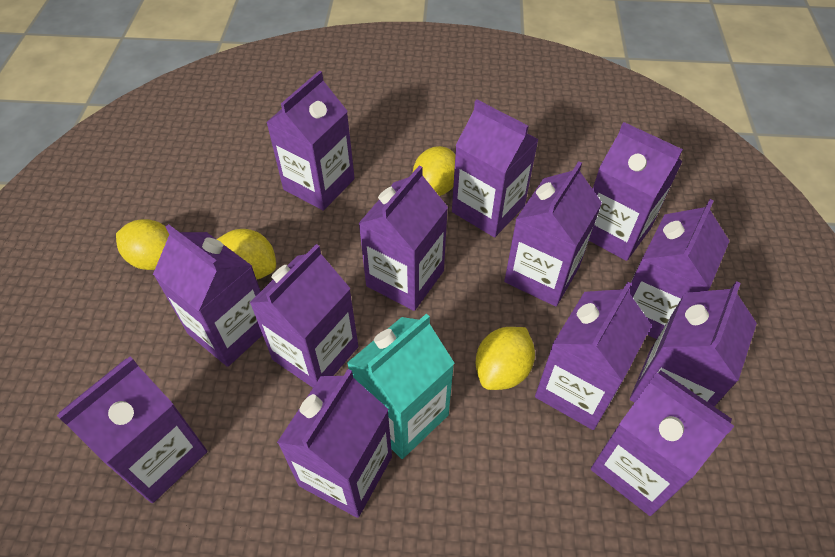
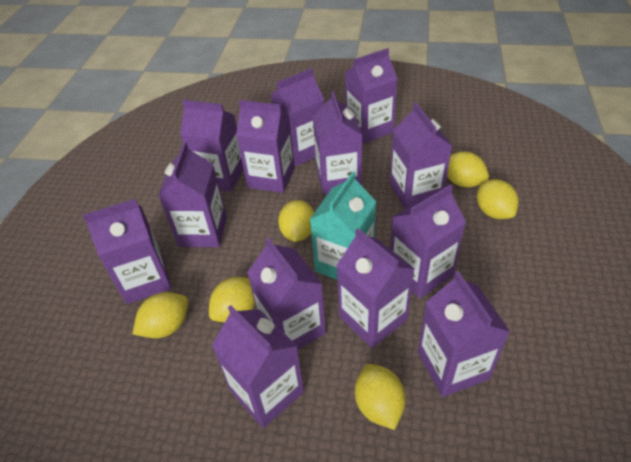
yellow lemon: 4 -> 6

